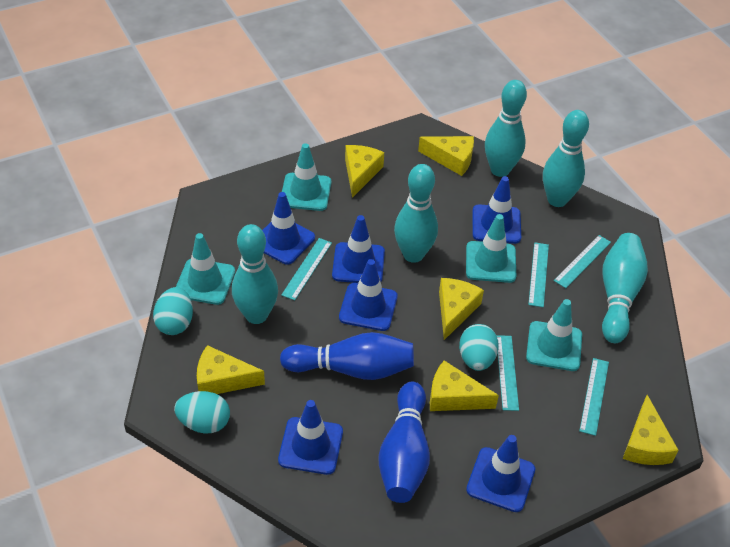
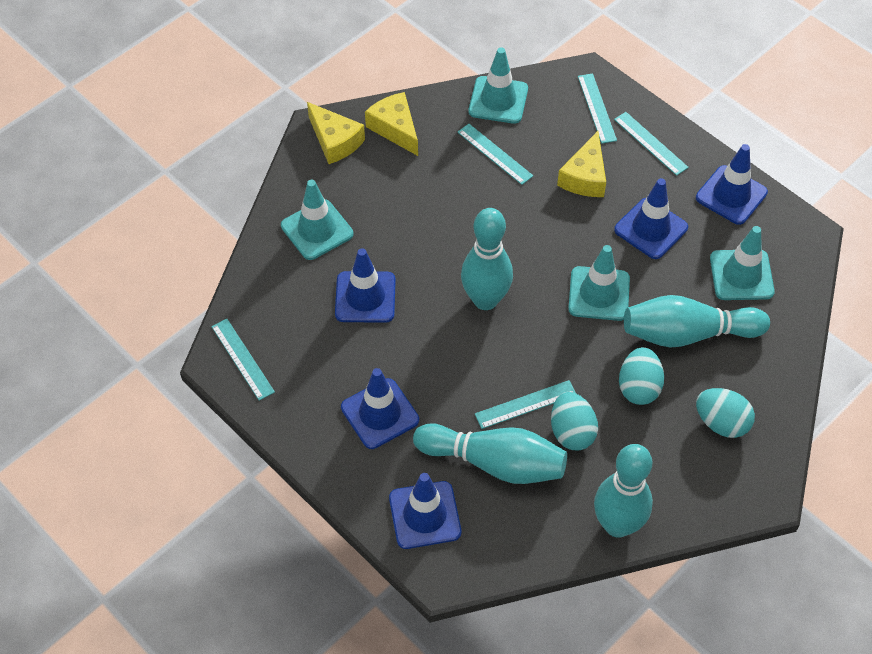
blue bowling pin: 2 -> 0
blue traffic cone: 6 -> 5
turquoise bowling pin: 5 -> 4
yellow cheese: 6 -> 3

